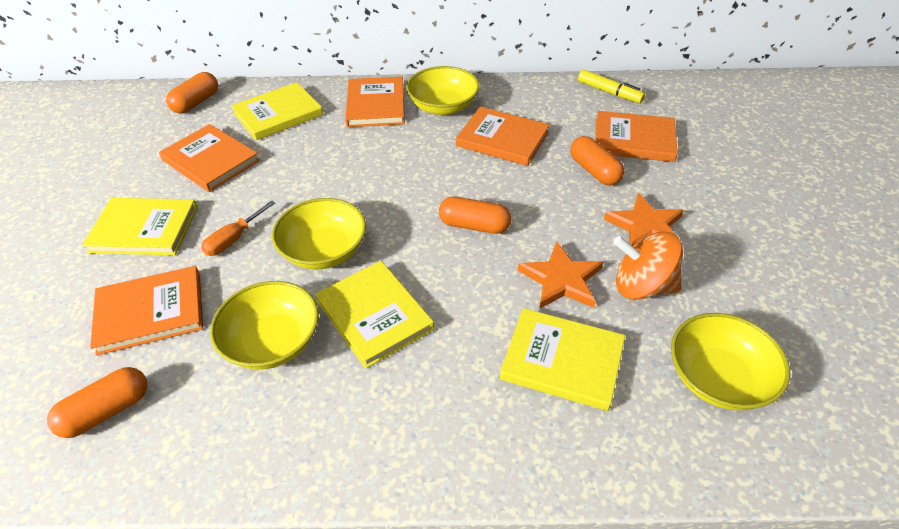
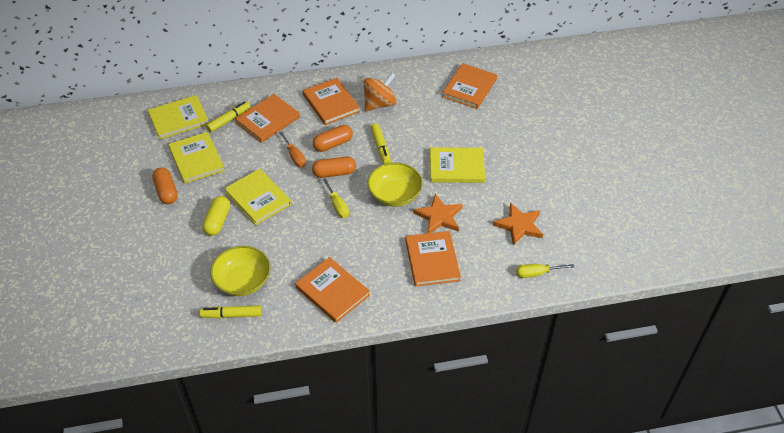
orange capsule: 4 -> 3
yellow bowl: 4 -> 2
yellow capsule: 0 -> 1
yellow marker: 1 -> 3
yellow screwdriver: 0 -> 2

